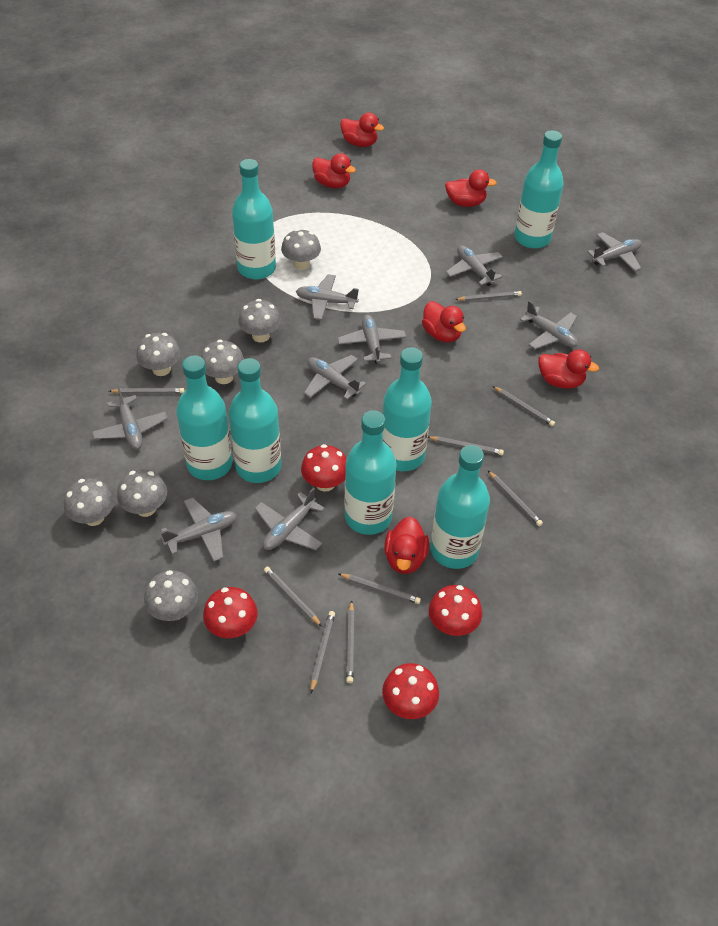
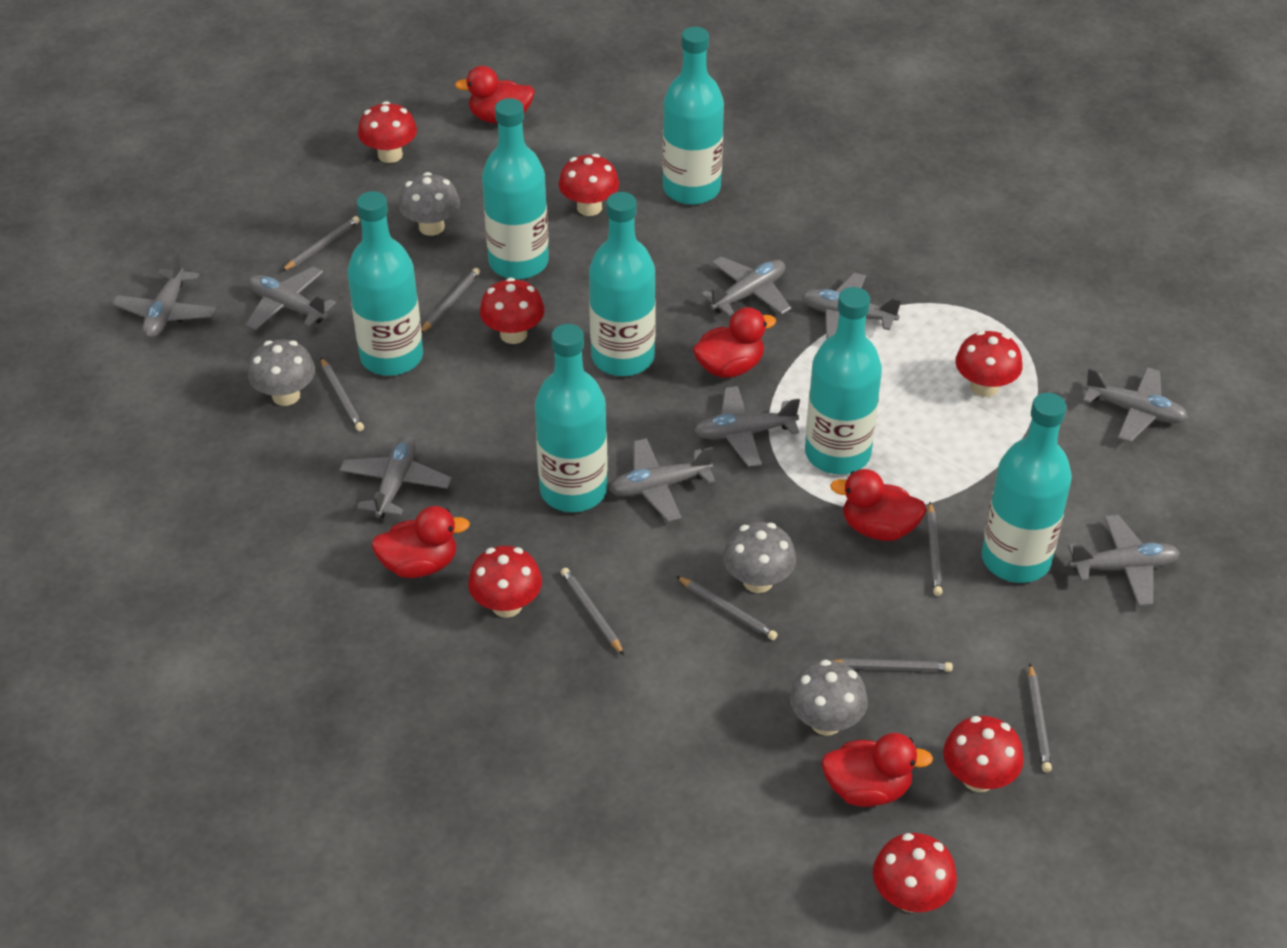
grey mushroom: 7 -> 4
grey pencil: 9 -> 8
red duck: 6 -> 5
red mushroom: 4 -> 7

